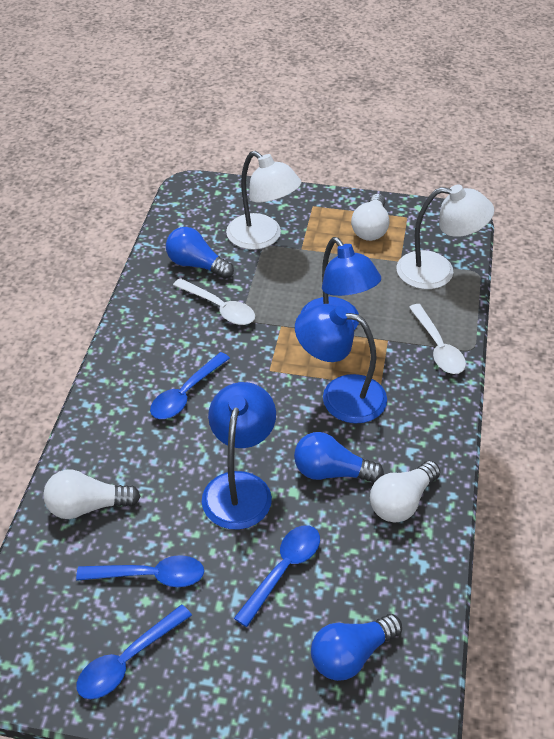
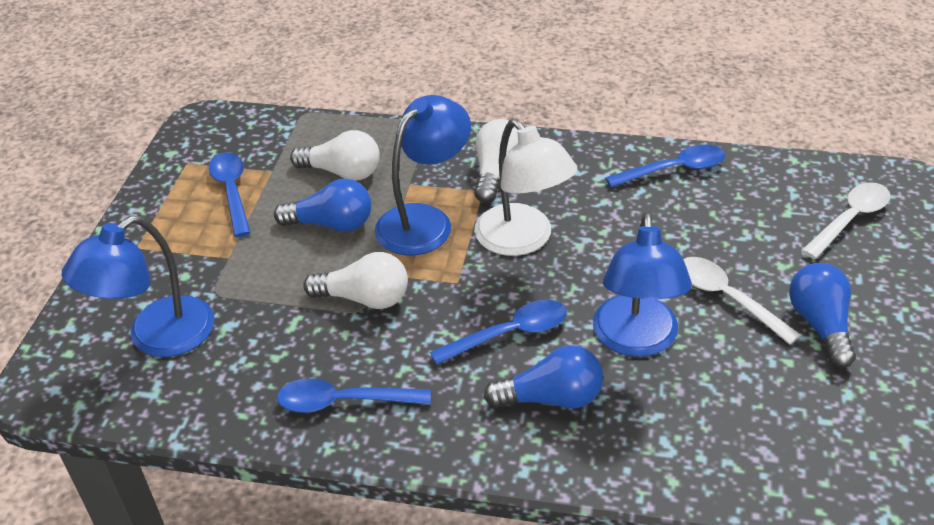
white lamp: 2 -> 1

